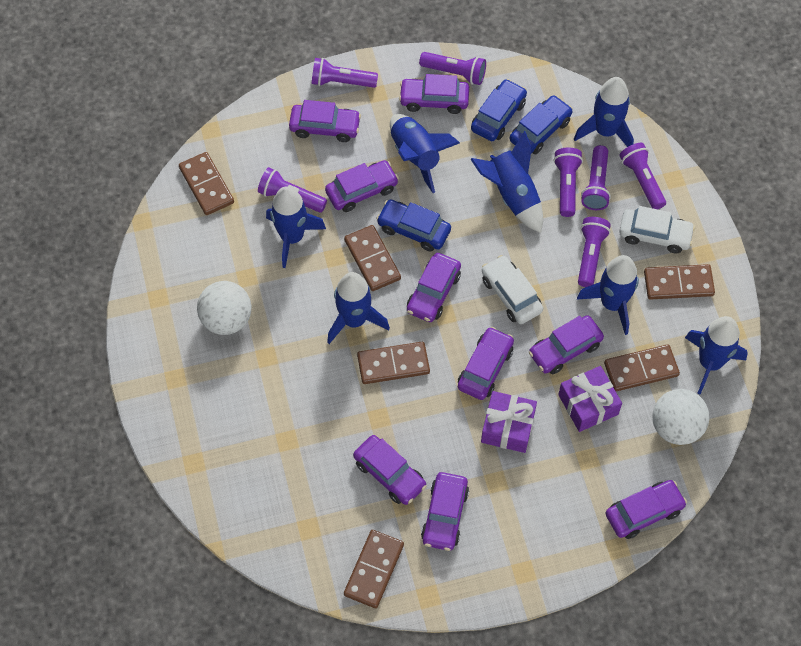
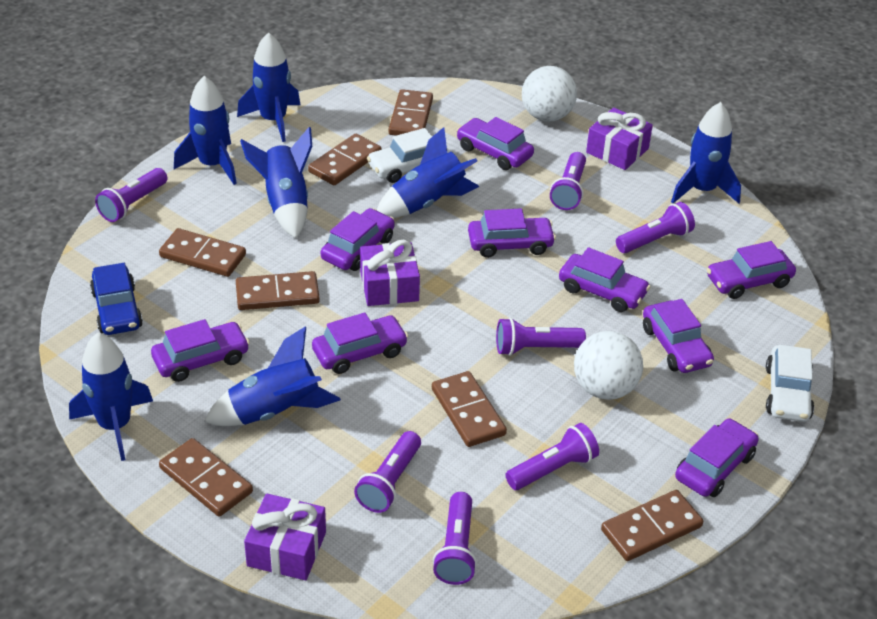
blue car: 3 -> 1
brown domino: 6 -> 7
purple gift: 2 -> 3

